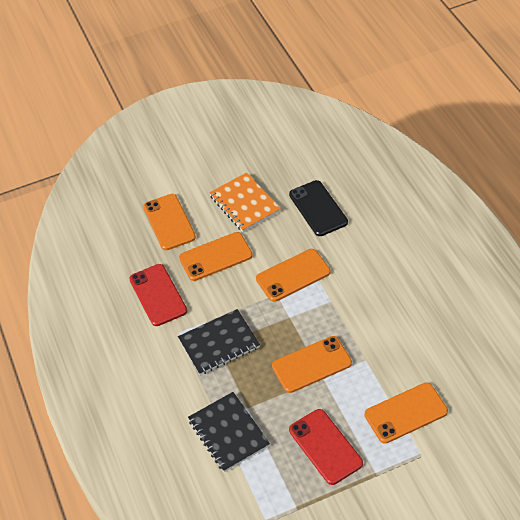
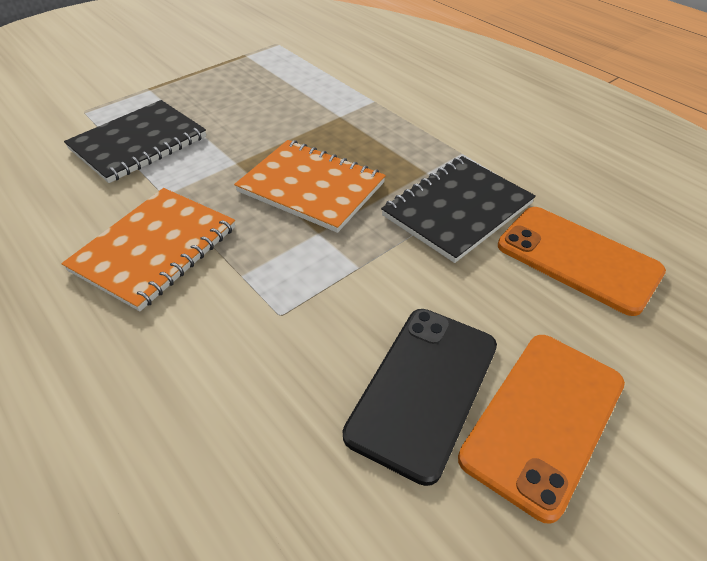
orange notebook: 1 -> 2
orange phone: 5 -> 2
red phone: 2 -> 0

